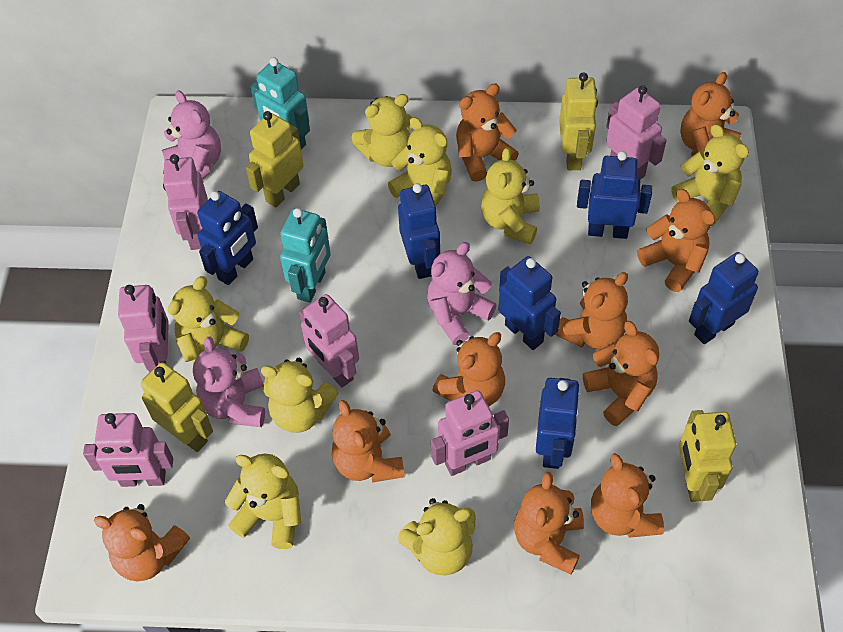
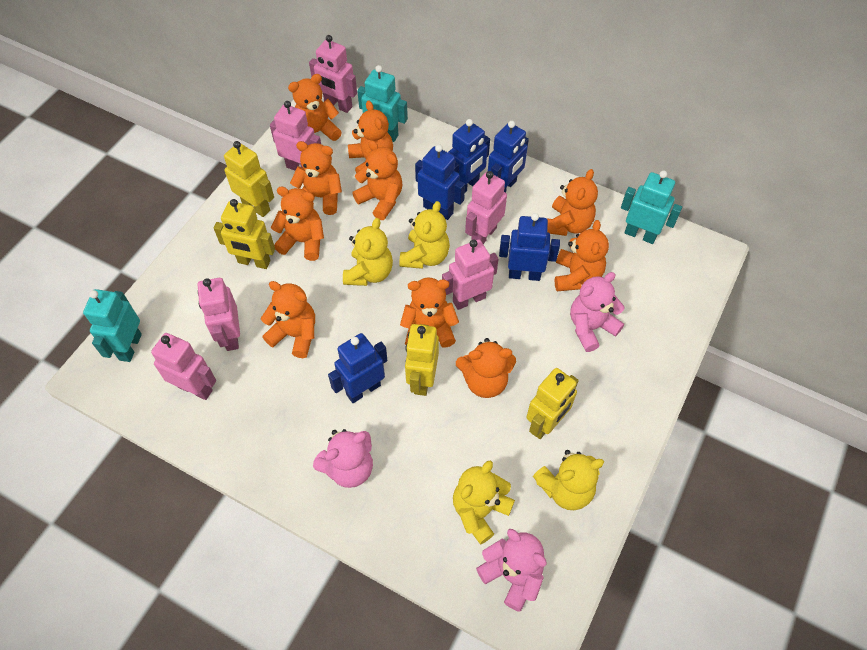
blue robot: 6 -> 5
turquoise robot: 2 -> 3
yellow teddy bear: 8 -> 4

